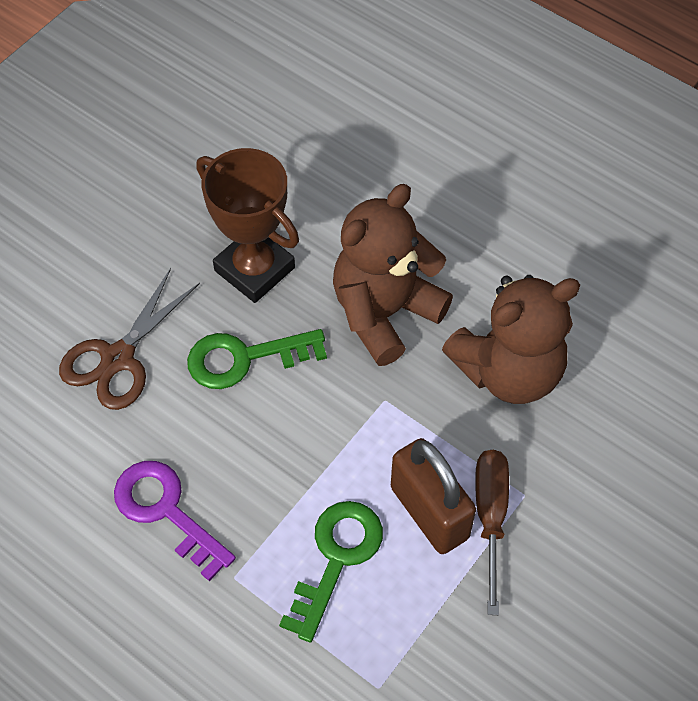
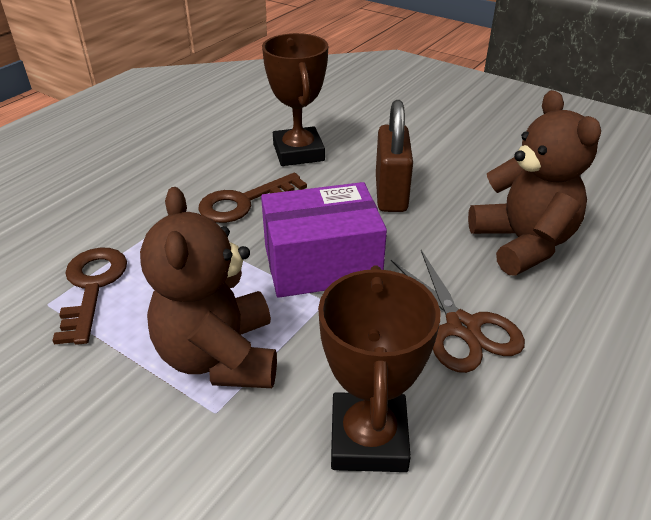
brown key: 0 -> 2
brown screwdriver: 1 -> 0
brown trophy: 1 -> 2
green key: 2 -> 0
purple box: 0 -> 1
purple key: 1 -> 0

